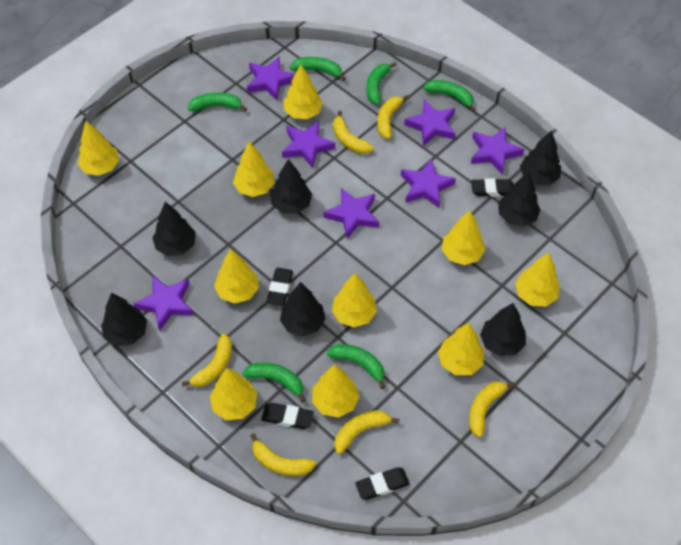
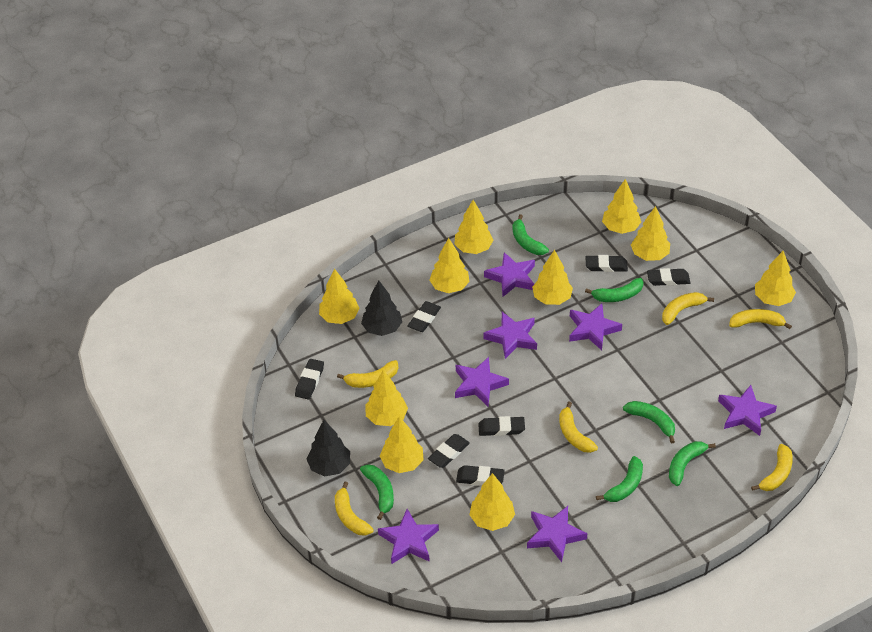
black eraser: 4 -> 7
black tree: 7 -> 2

